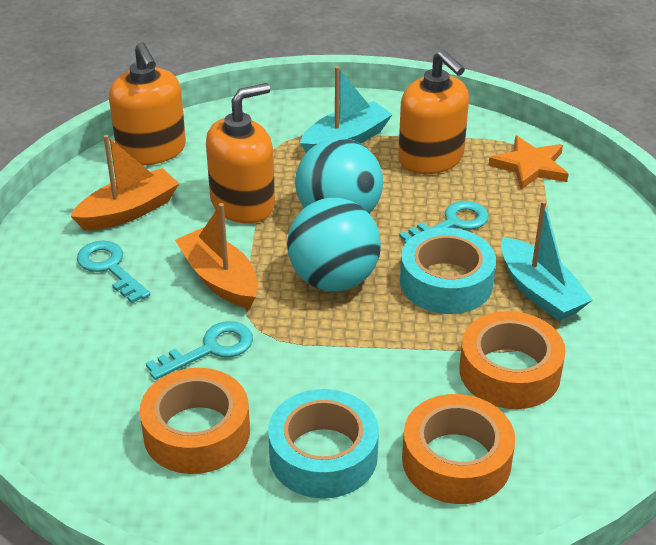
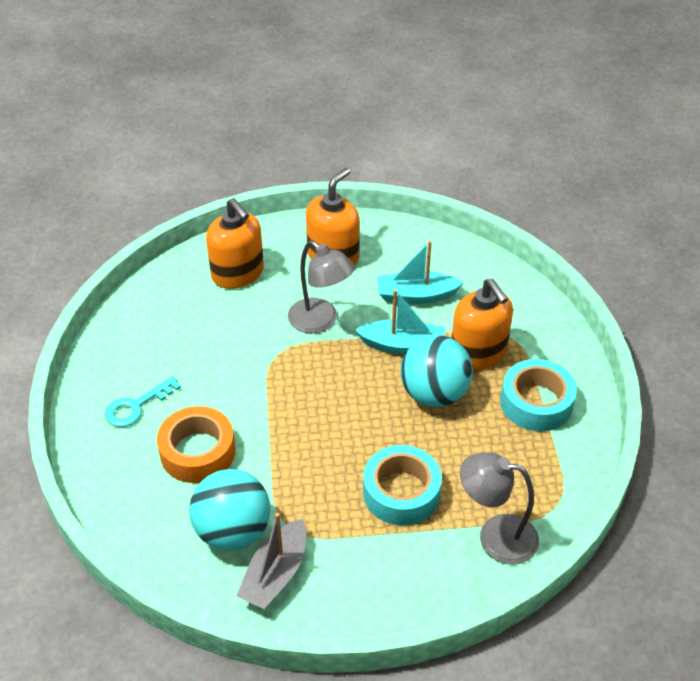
grey boat: 0 -> 1
grey lamp: 0 -> 2
orange boat: 2 -> 0
orange star: 1 -> 0
orange tape: 3 -> 1
turquoise key: 3 -> 1

